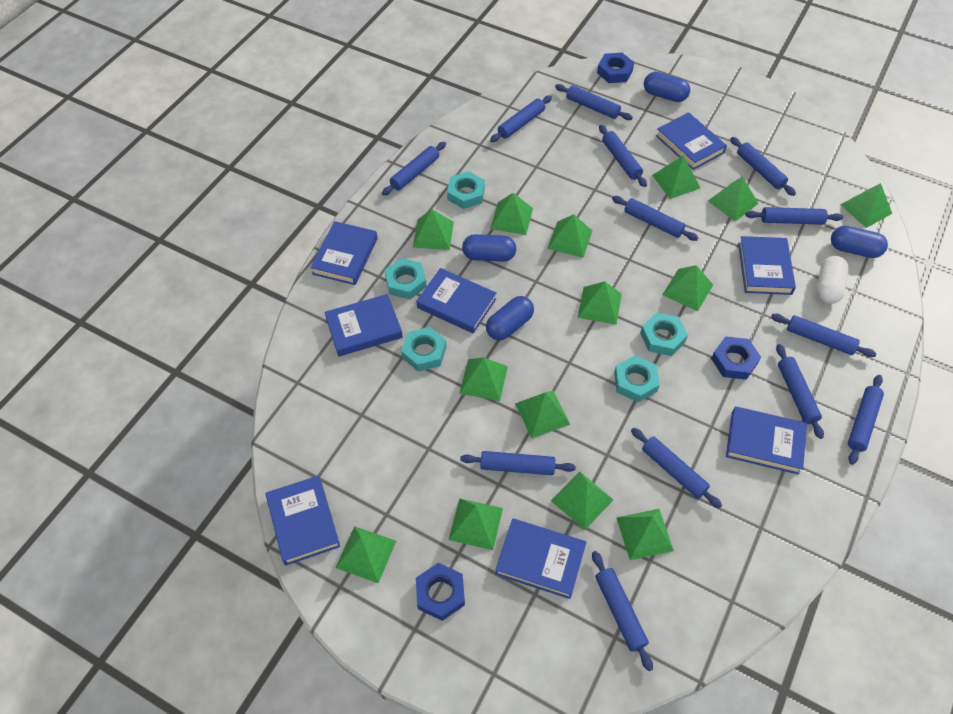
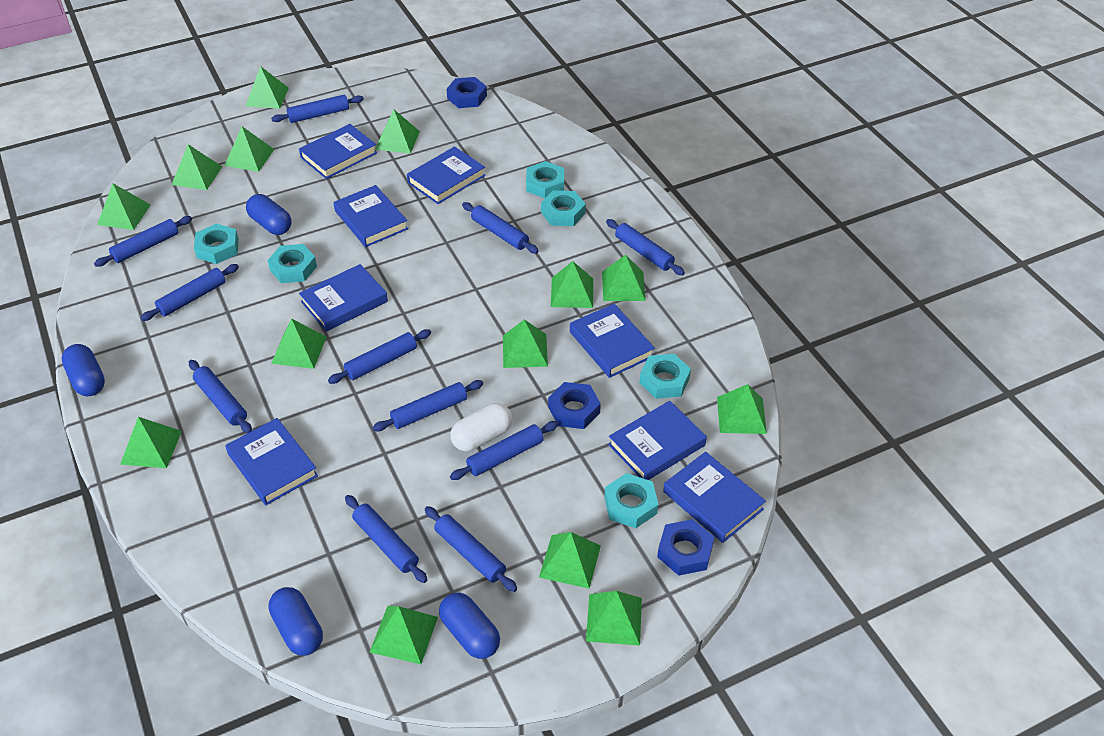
blue rolling pin: 13 -> 11
turquoise nut: 5 -> 6

